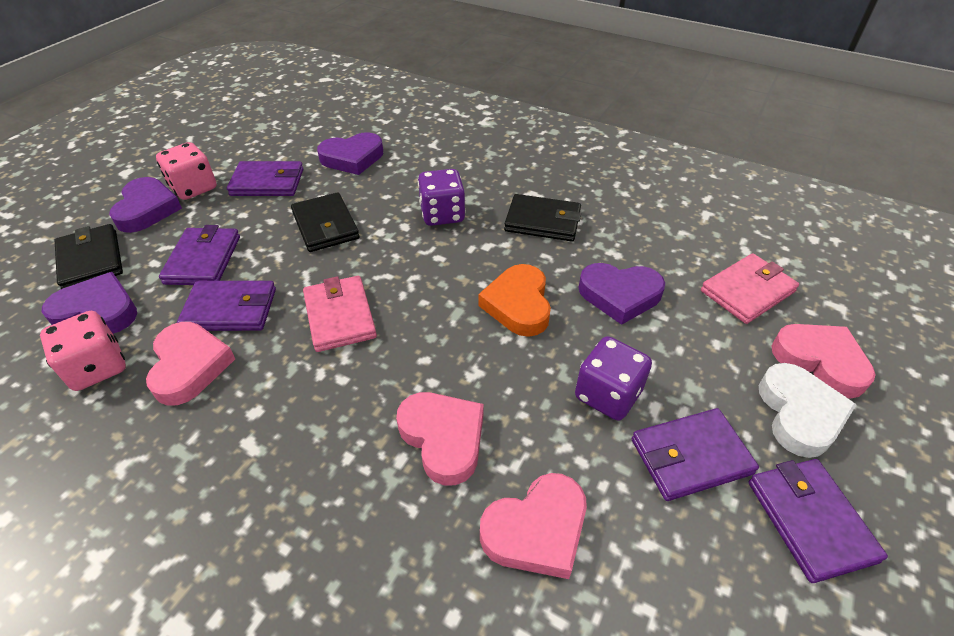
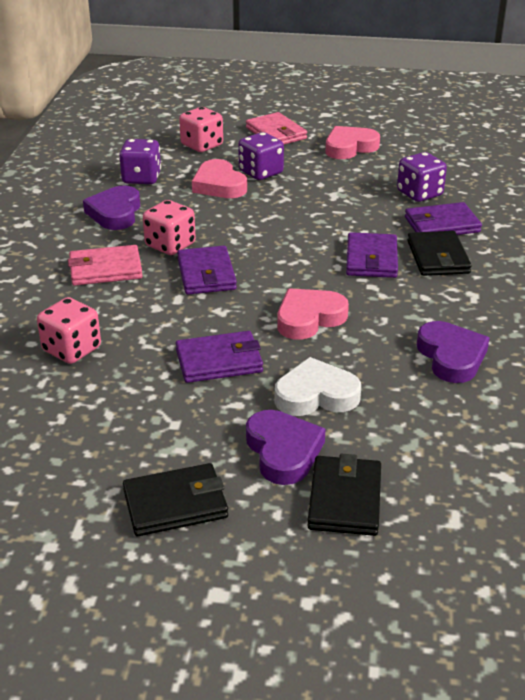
orange heart: 1 -> 0
pink dice: 2 -> 3
pink heart: 4 -> 3
purple dice: 2 -> 3
purple heart: 4 -> 3
purple wallet: 5 -> 4

